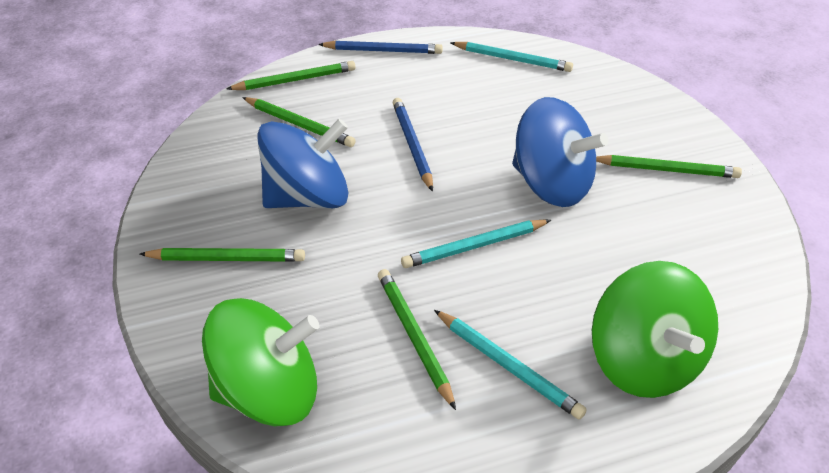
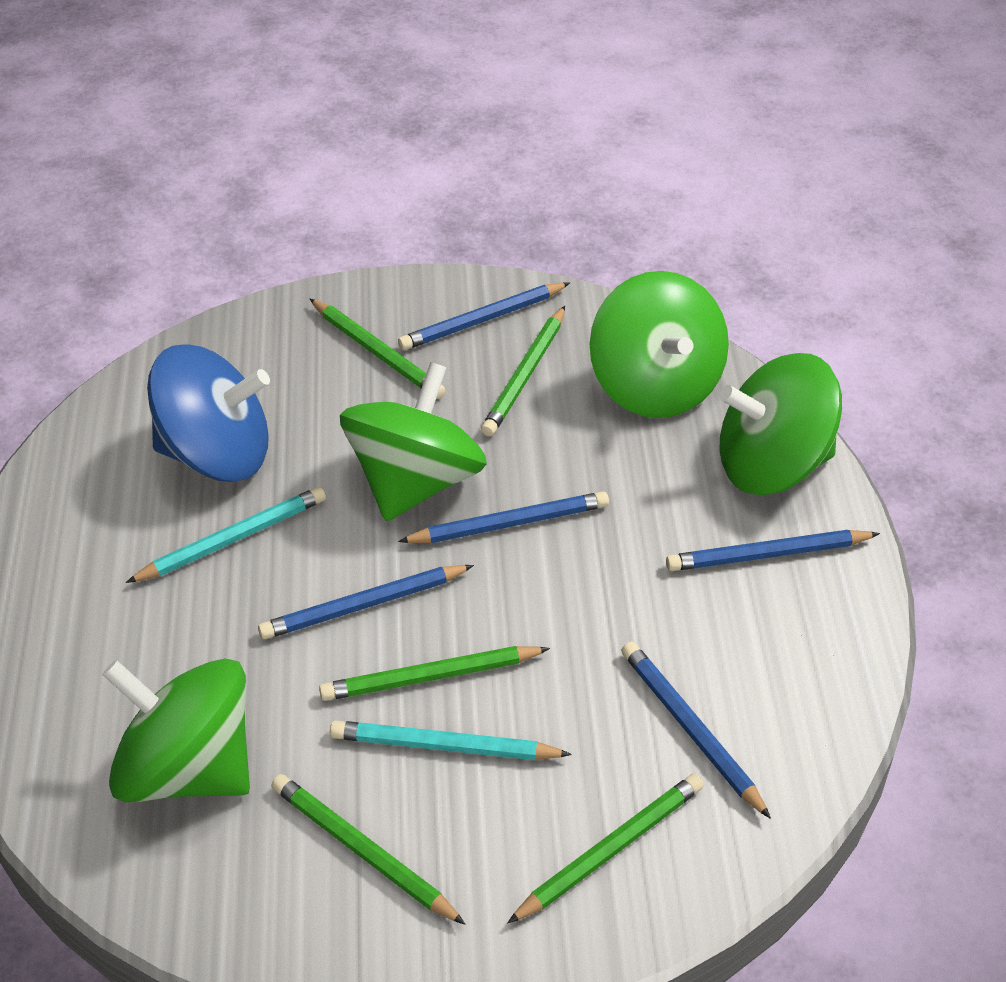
blue pencil: 2 -> 5
blue spinning top: 2 -> 1
green spinning top: 2 -> 4
turquoise pencil: 3 -> 2

